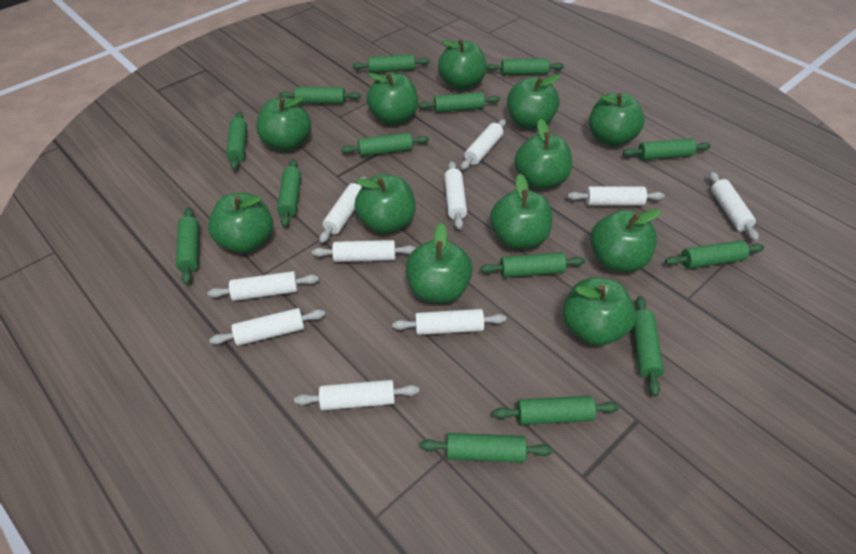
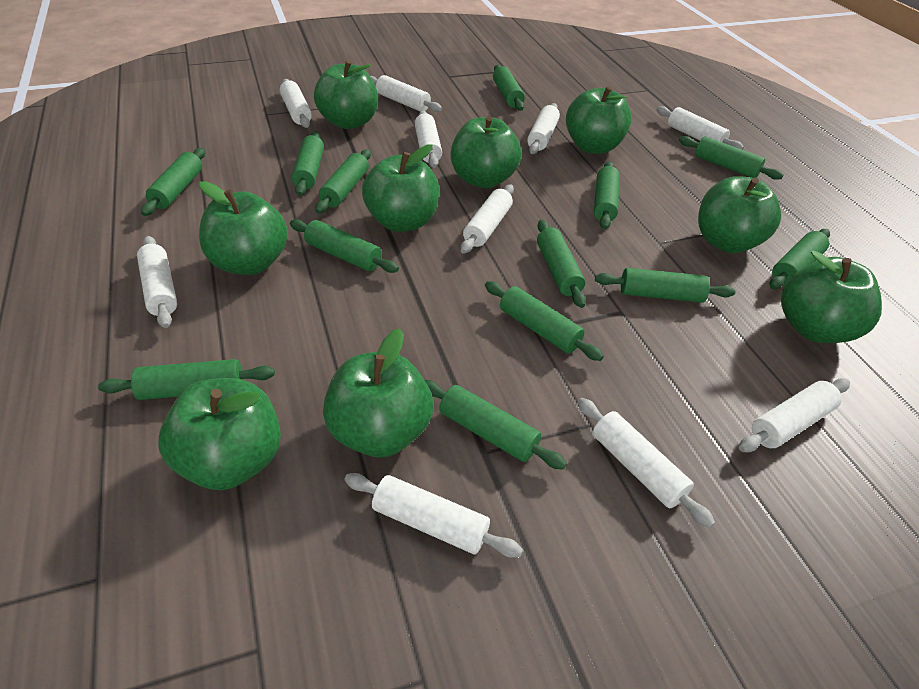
green apple: 12 -> 9
green rolling pin: 14 -> 13

